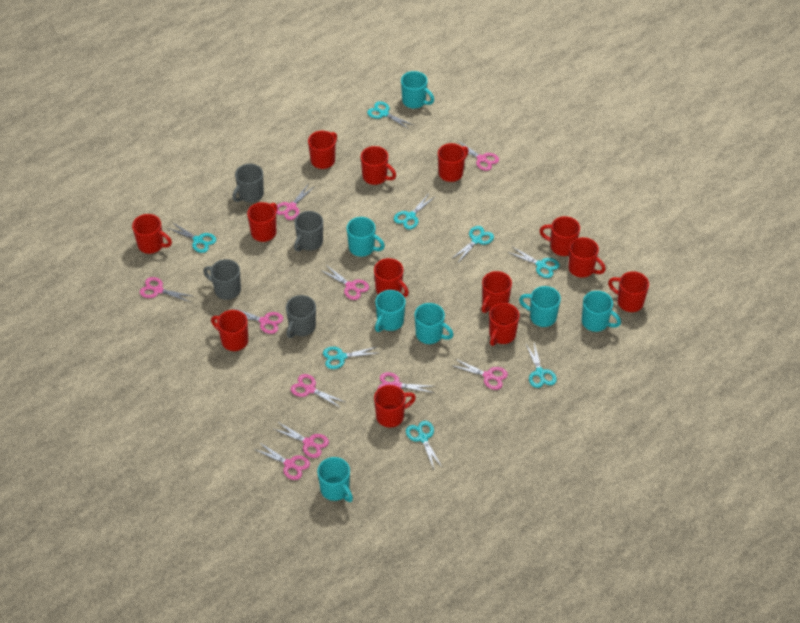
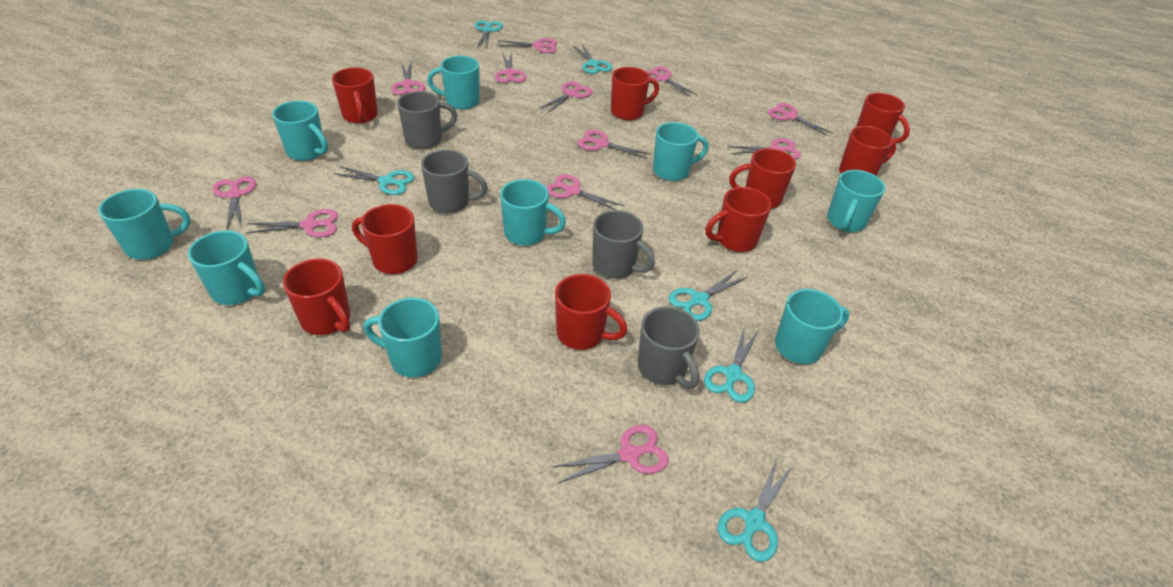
pink scissors: 10 -> 12
red mug: 13 -> 9
turquoise mug: 7 -> 9
turquoise scissors: 8 -> 6

